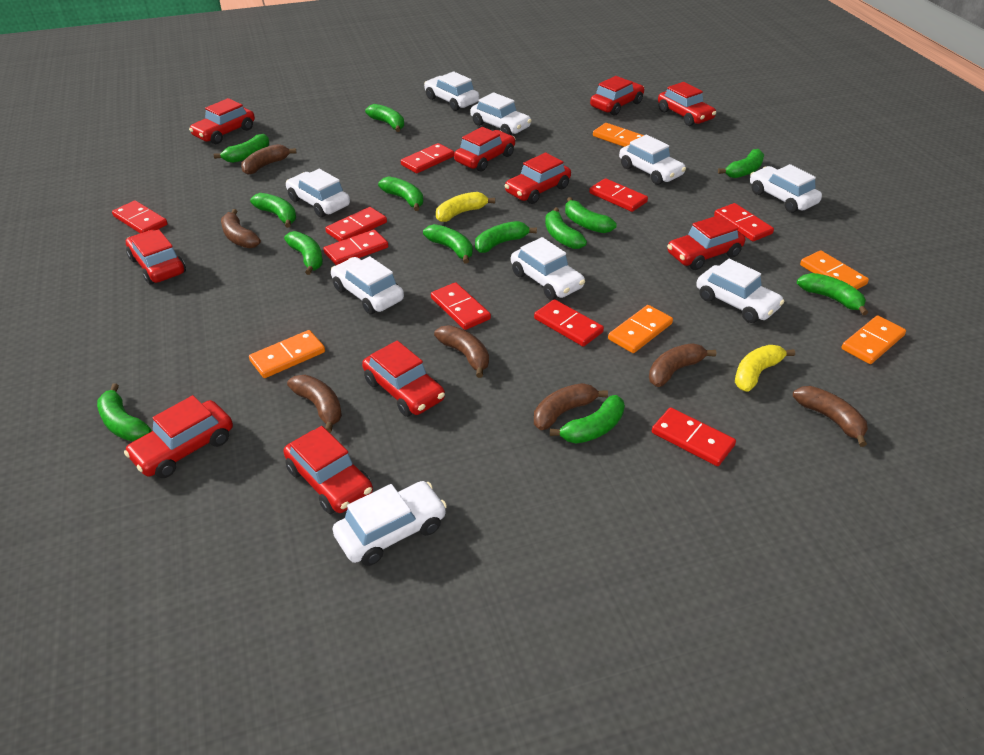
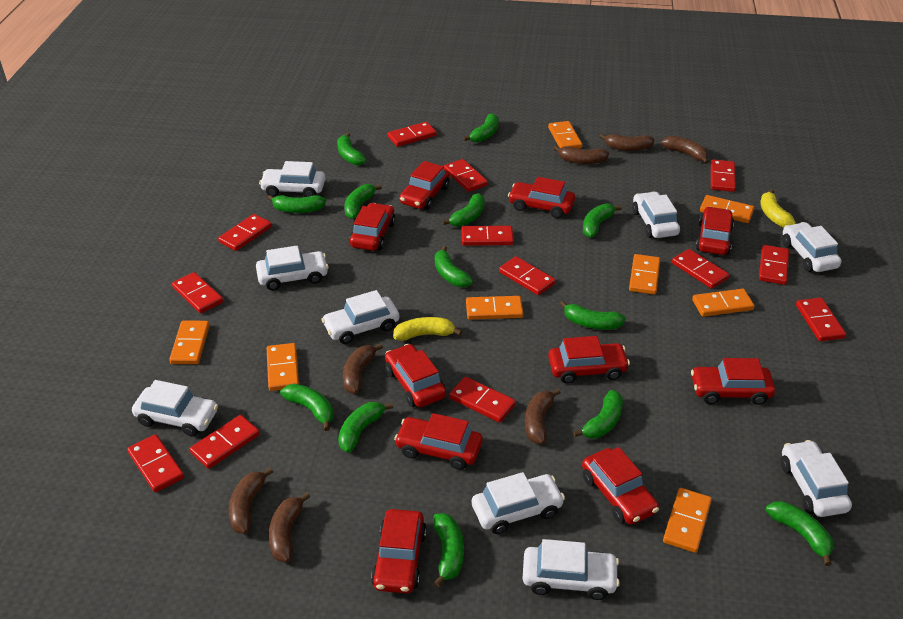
orange domino: 5 -> 8
red domino: 9 -> 13

